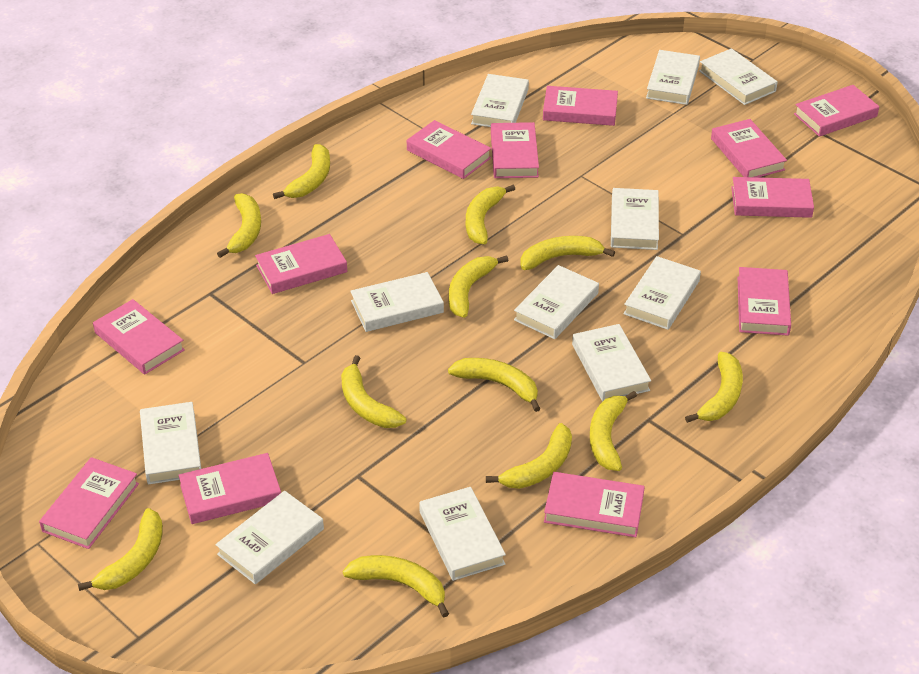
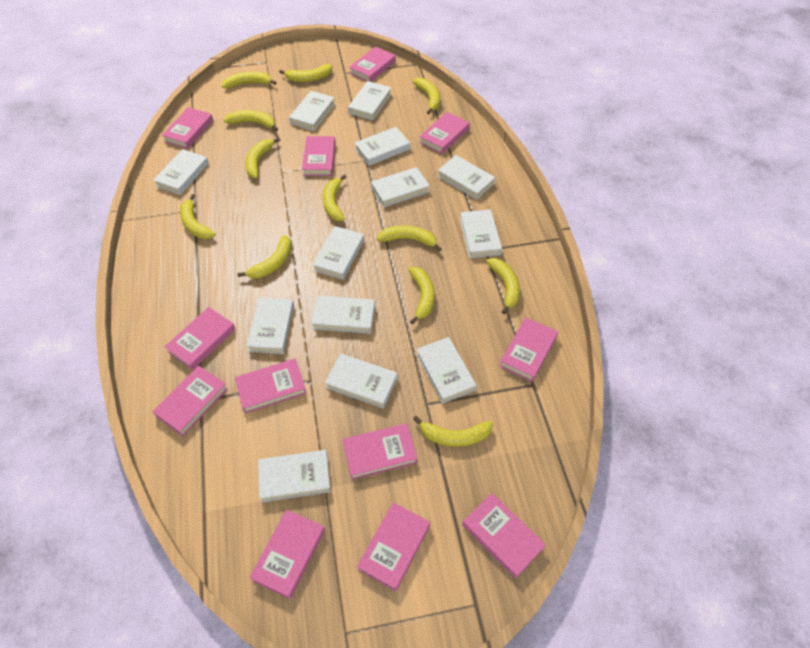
white book: 11 -> 13

